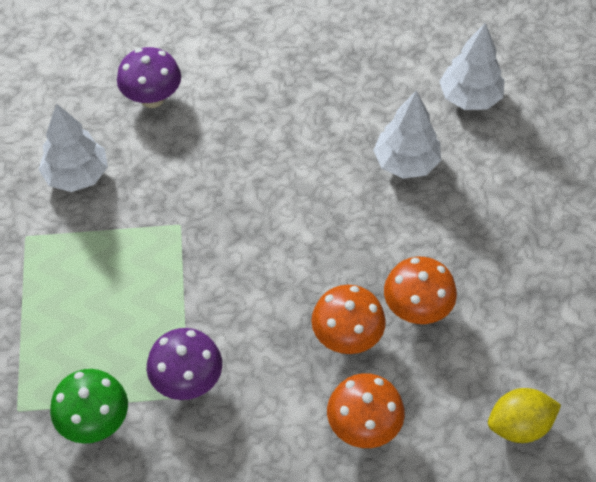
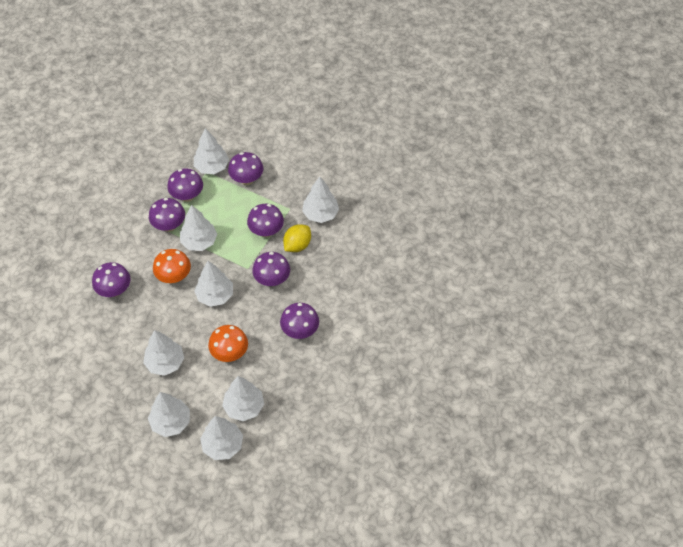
green mushroom: 1 -> 0
orange mushroom: 3 -> 2
purple mushroom: 2 -> 7
white tree: 3 -> 8

